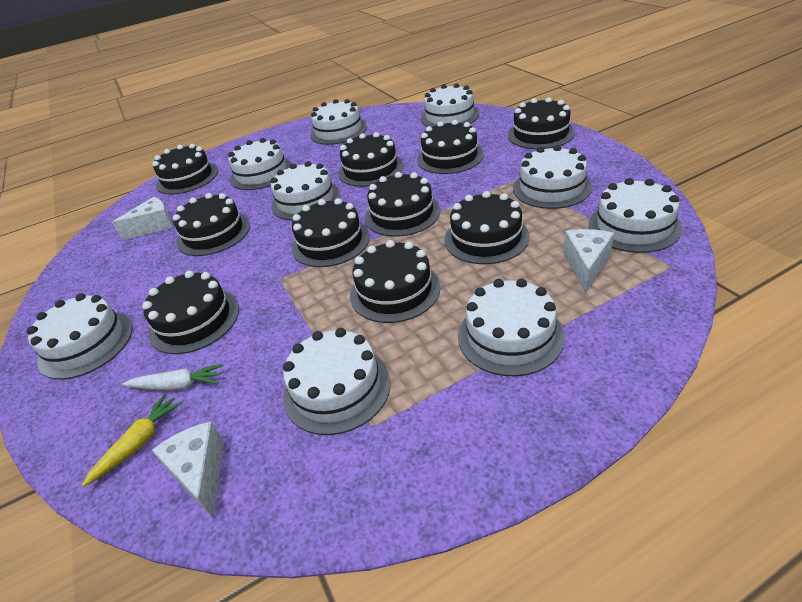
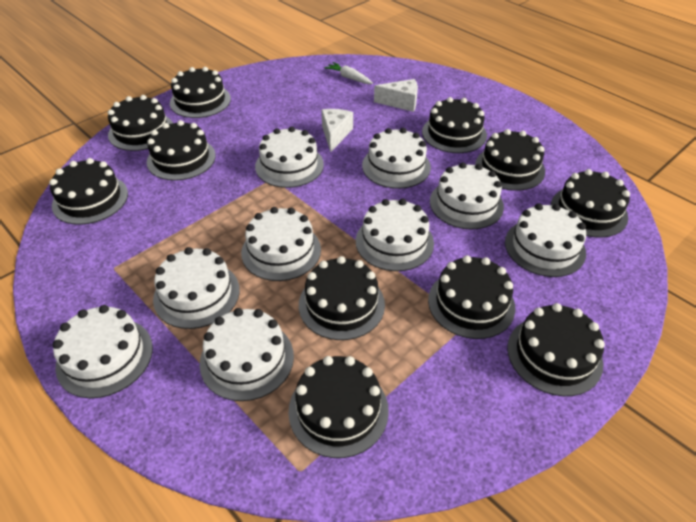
black cake: 10 -> 11
white cheese: 3 -> 2
yellow carrot: 1 -> 0

